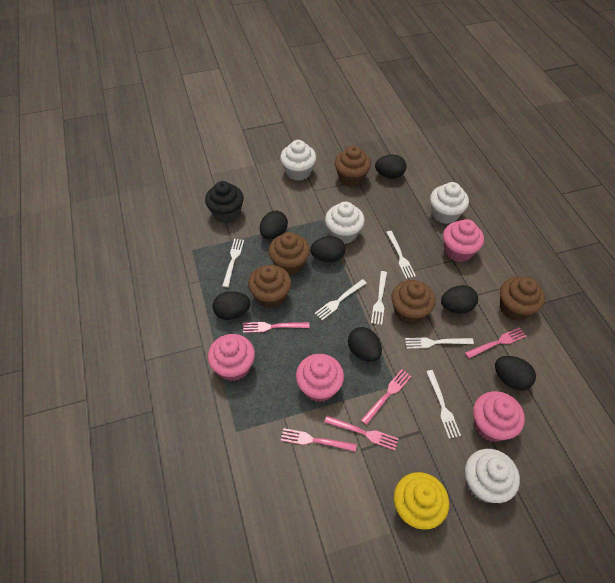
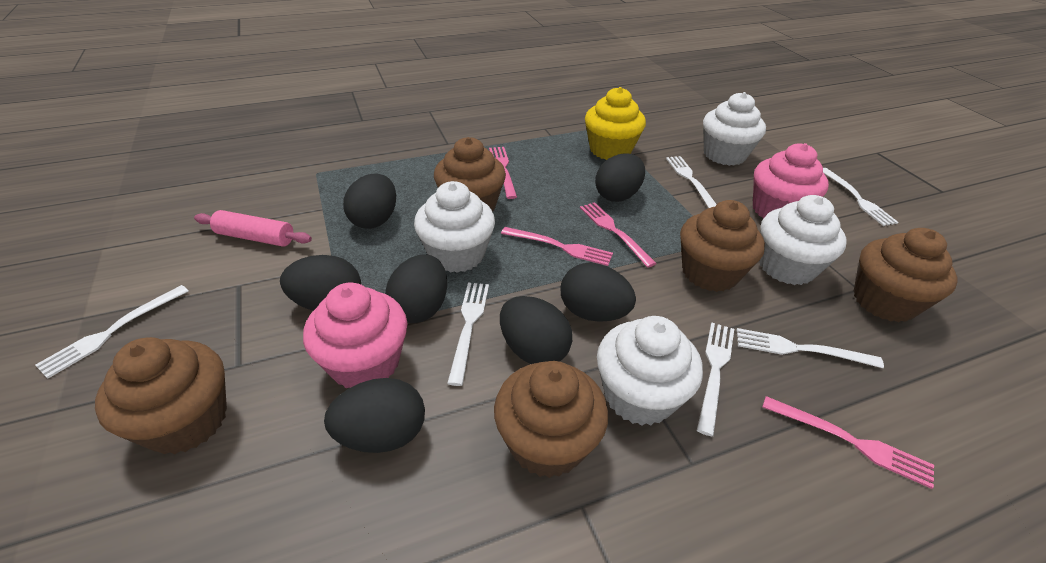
black cupcake: 1 -> 0
pink cupcake: 4 -> 2
pink fork: 5 -> 4
pink rolling pin: 0 -> 1

